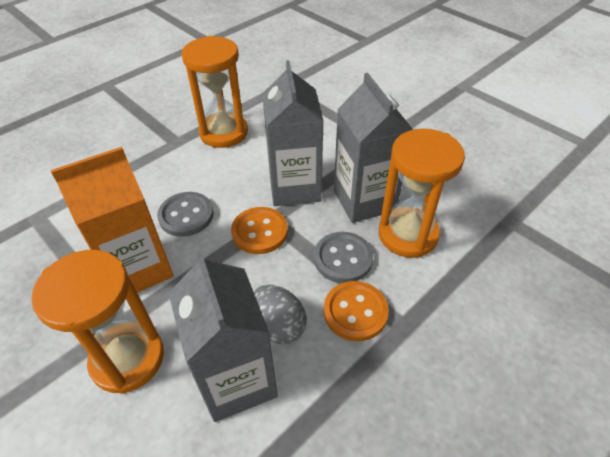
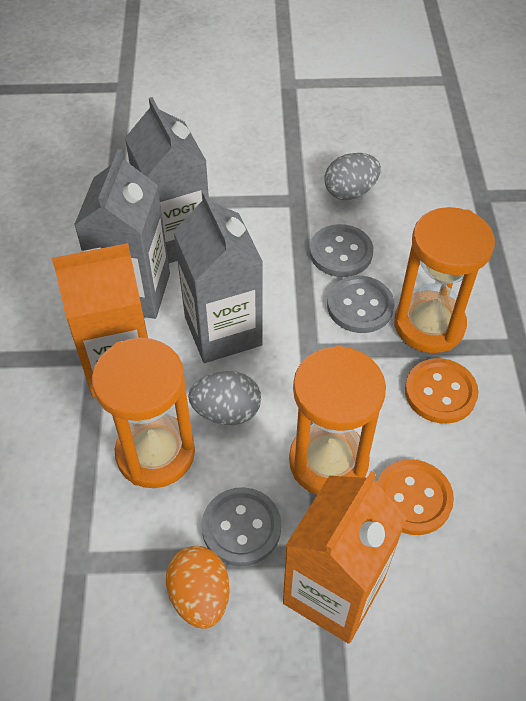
grey button: 2 -> 3
grey egg: 1 -> 2
orange carton: 1 -> 2
orange egg: 0 -> 1

